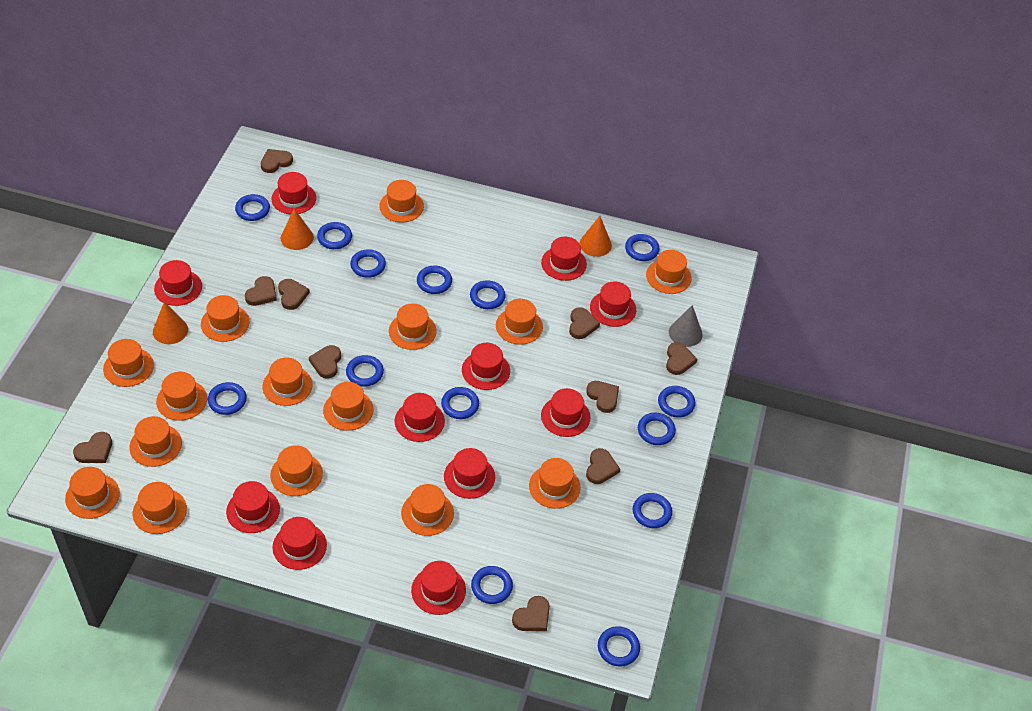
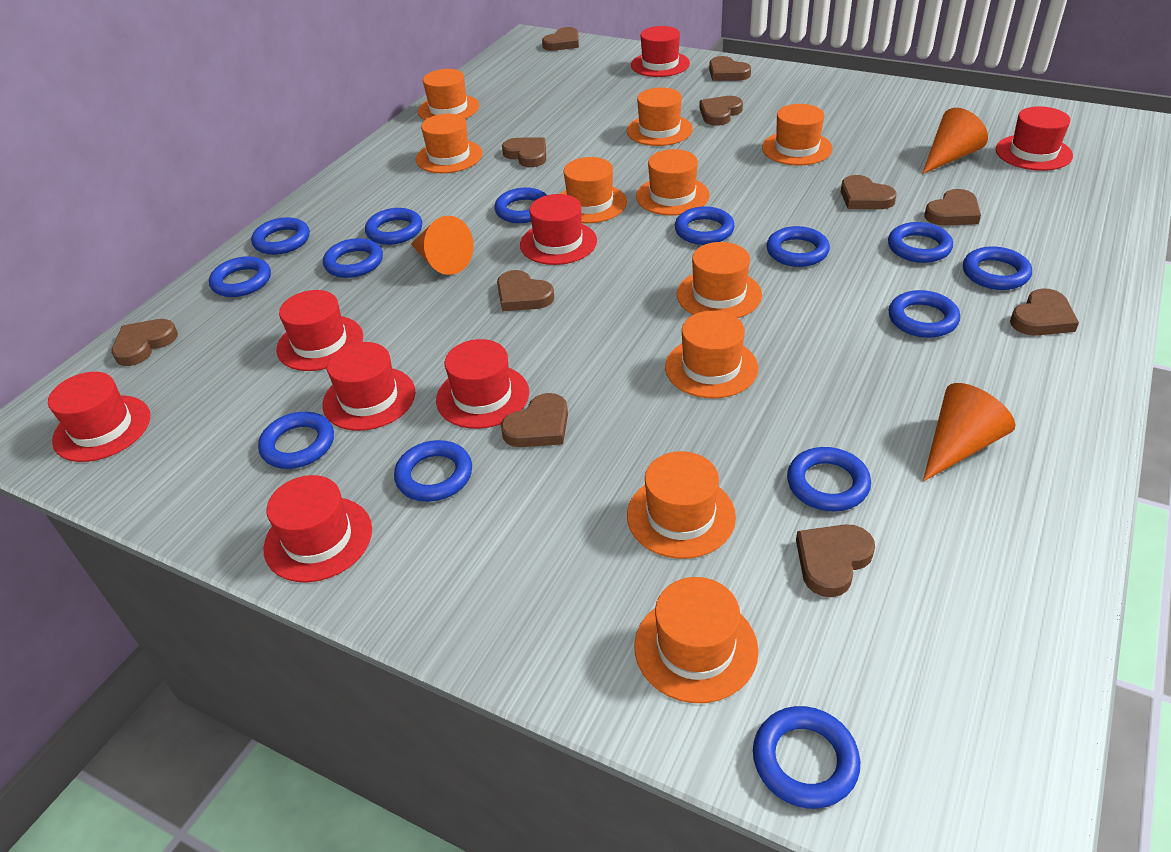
brown heart: 10 -> 11
grey cone: 1 -> 0
orange hat: 15 -> 10
red hat: 11 -> 8

